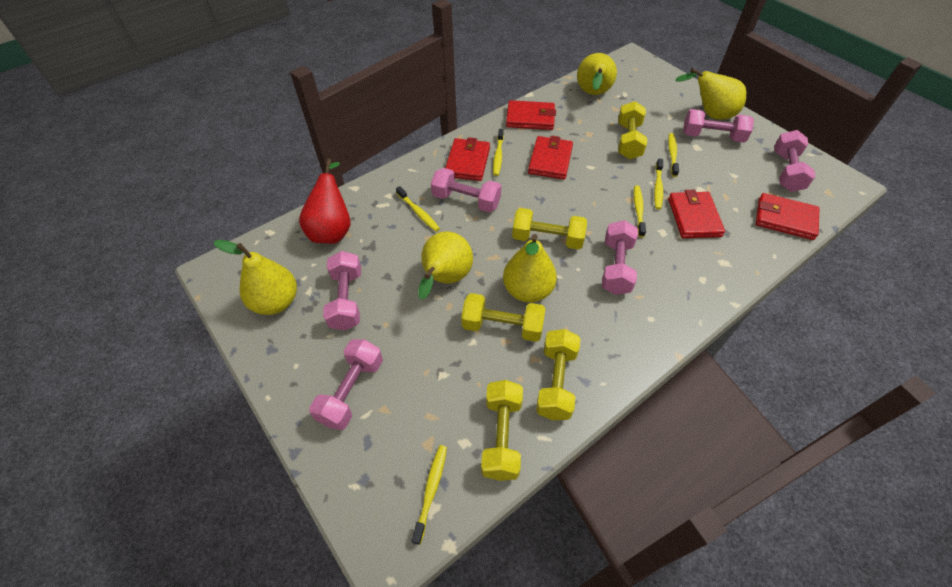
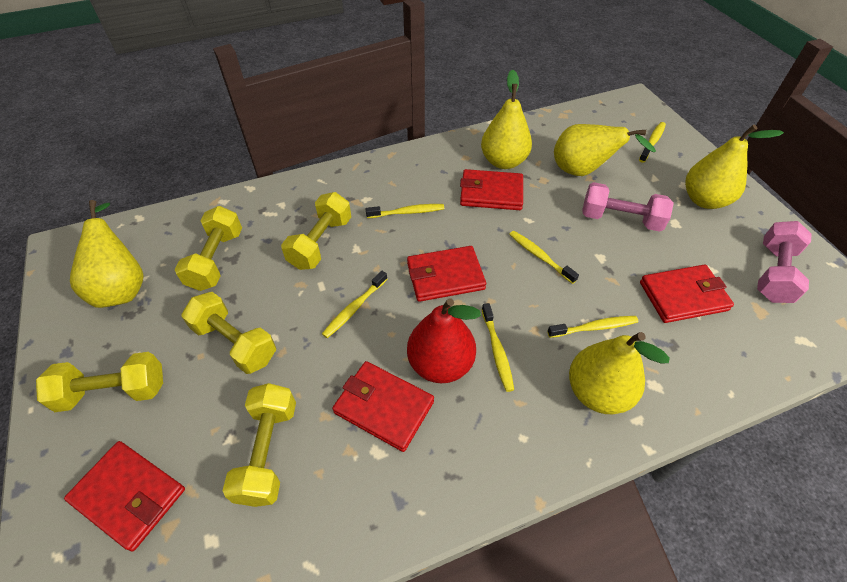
pink dumbbell: 6 -> 2

